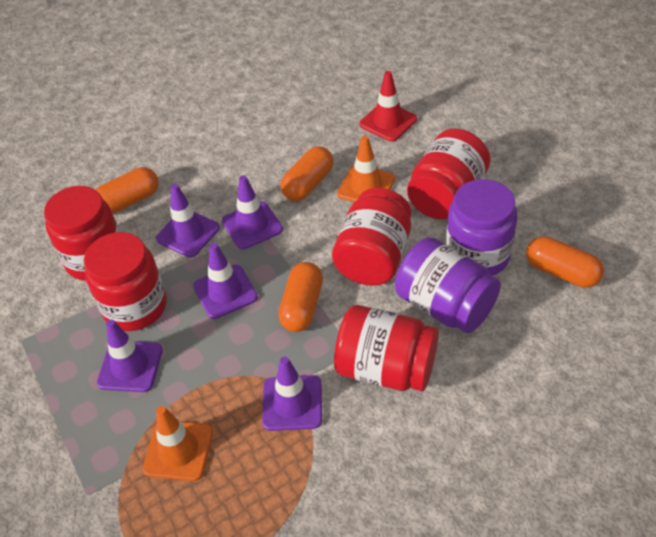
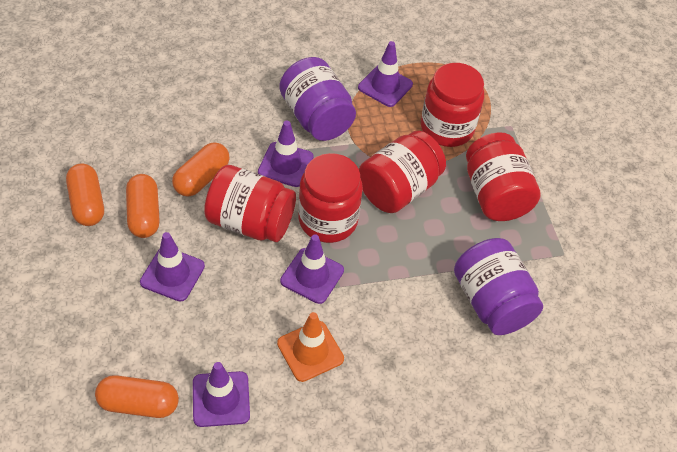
orange traffic cone: 2 -> 1
red traffic cone: 1 -> 0

